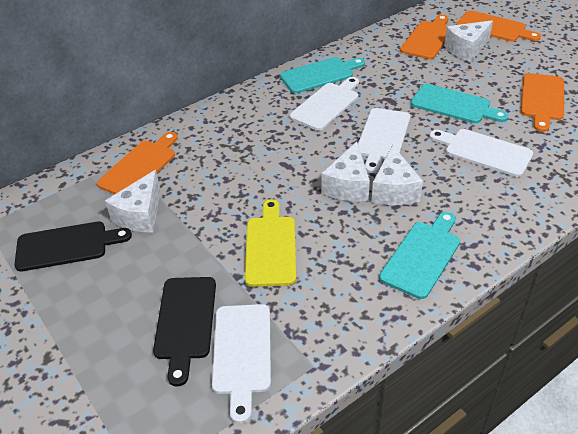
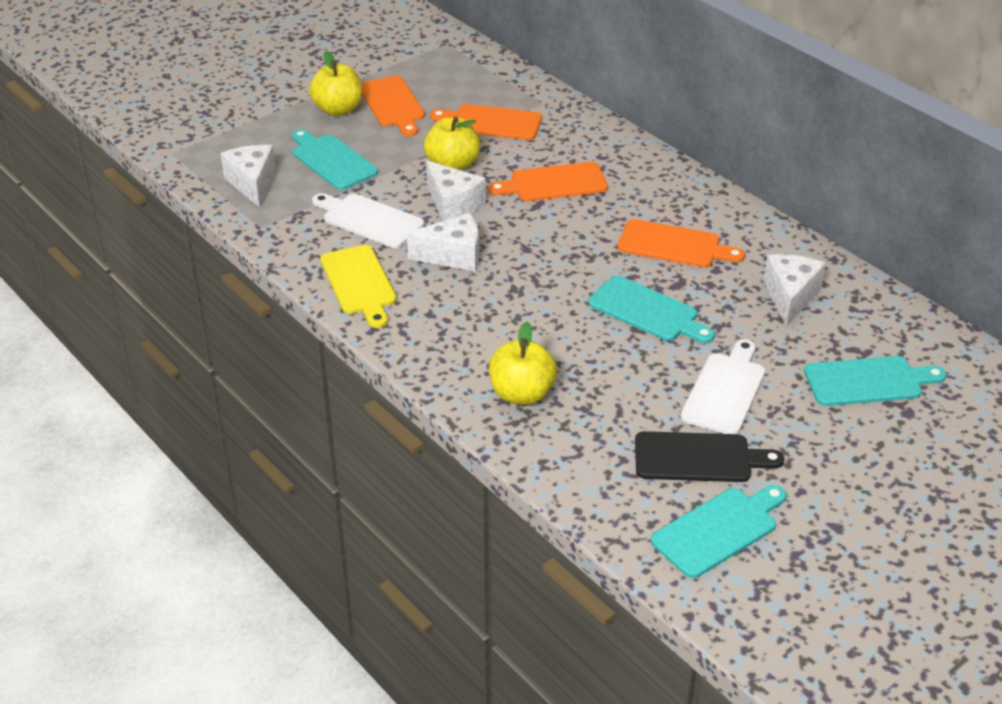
black cutting board: 2 -> 1
turquoise cutting board: 3 -> 4
white cutting board: 4 -> 2
yellow apple: 0 -> 3

